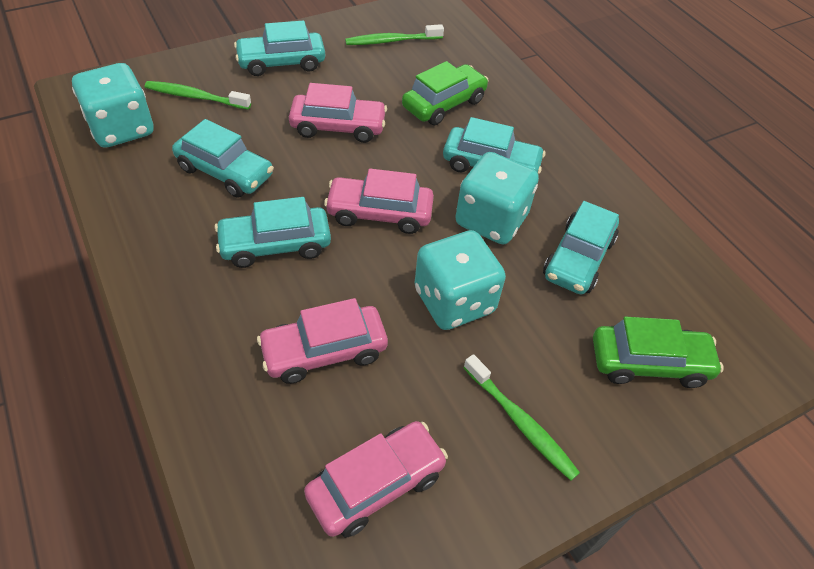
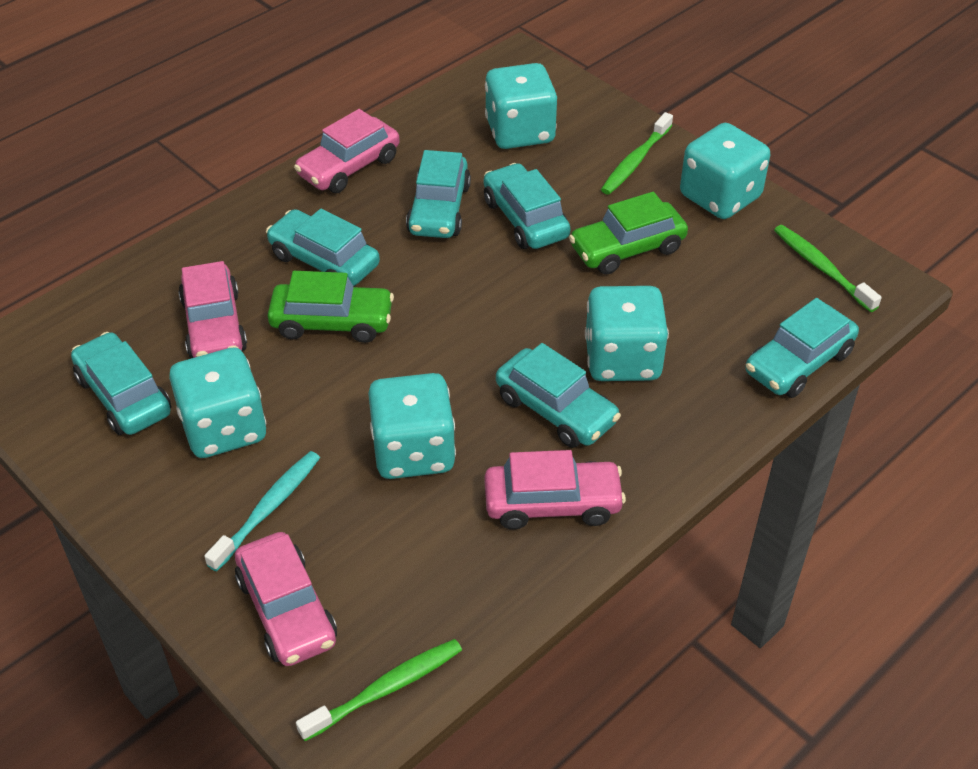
turquoise car: 5 -> 6
turquoise dice: 3 -> 5
turquoise toothbrush: 0 -> 1

